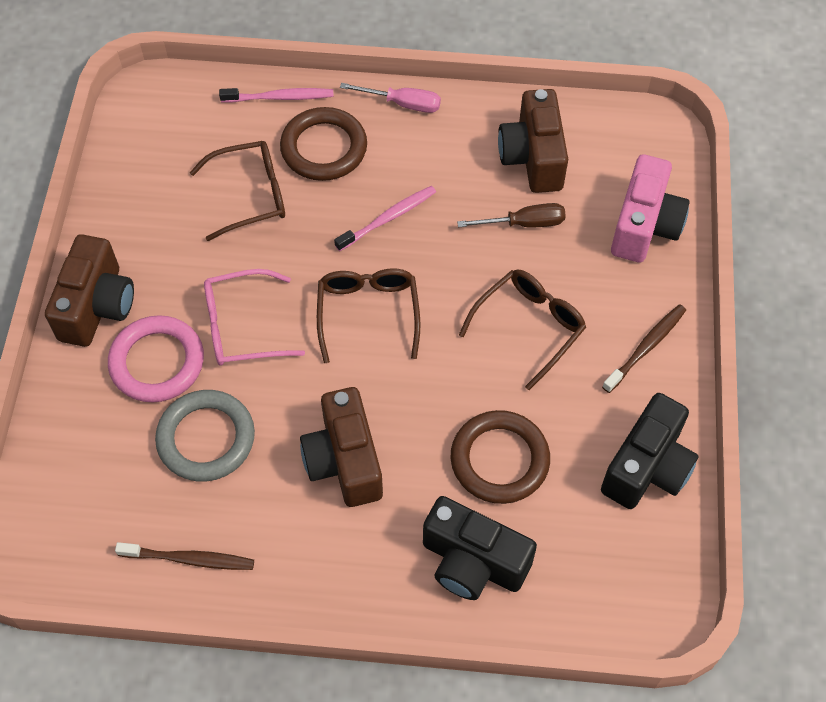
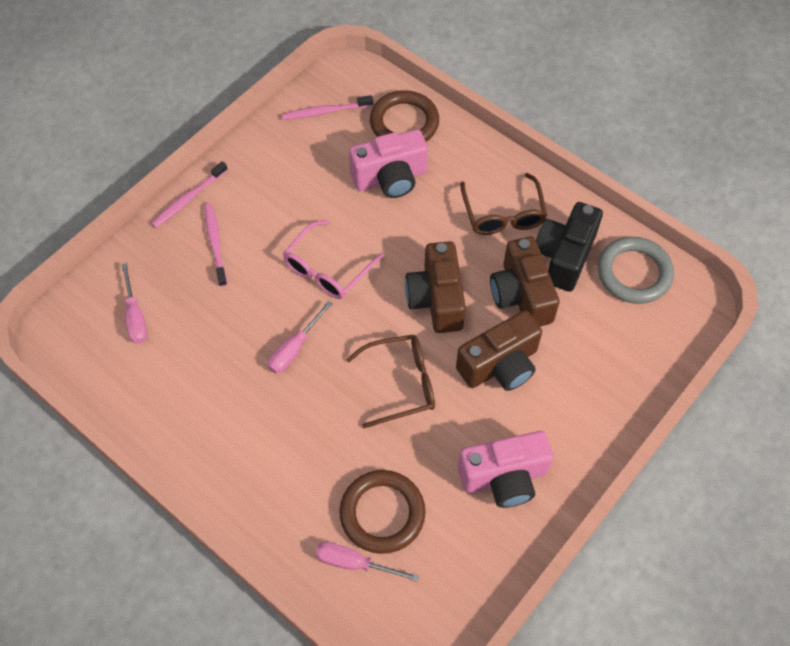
black camera: 2 -> 1
brown glasses: 3 -> 2
brown screwdriver: 1 -> 0
brown toothbrush: 2 -> 0
pink camera: 1 -> 2
pink ring: 1 -> 0
pink screwdriver: 1 -> 3
pink toothbrush: 2 -> 3

